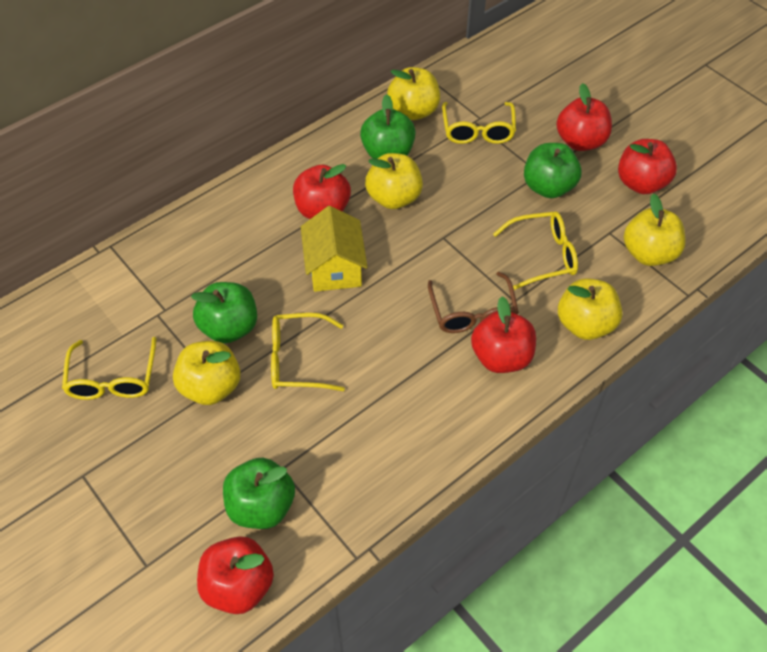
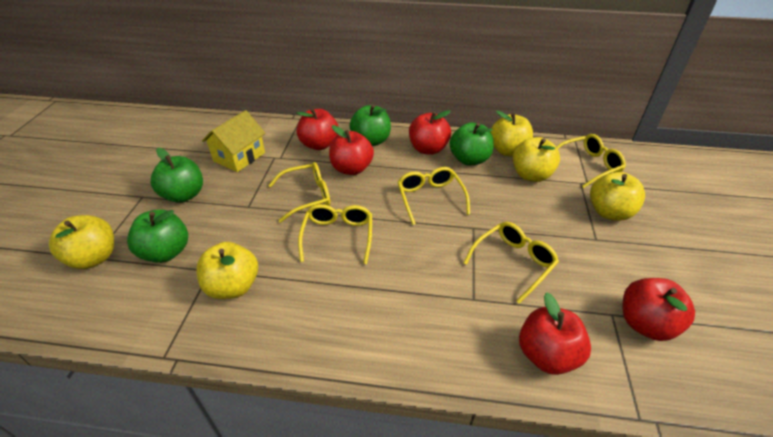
brown glasses: 1 -> 0
yellow glasses: 4 -> 5

